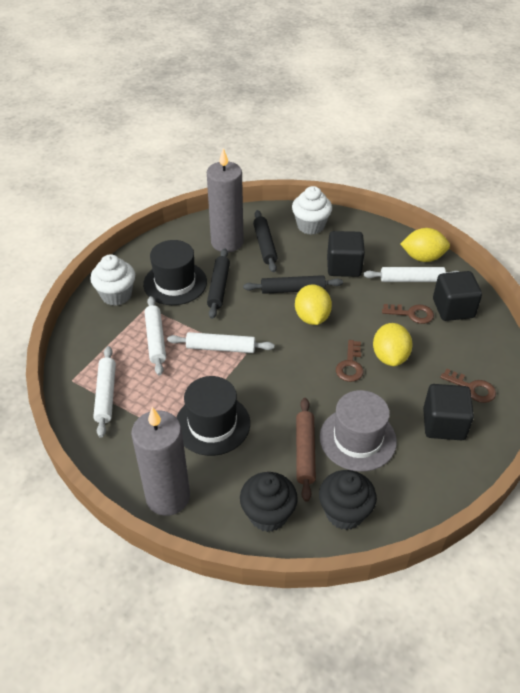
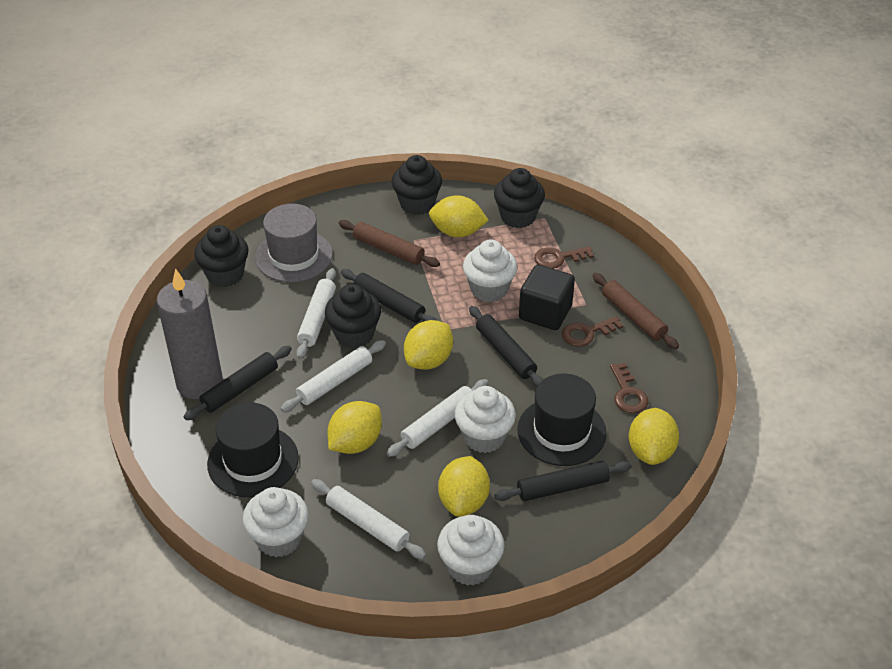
black cube: 3 -> 1
black cupcake: 2 -> 4
black rolling pin: 3 -> 4
brown rolling pin: 1 -> 2
grey candle: 2 -> 1
white cupcake: 2 -> 4
yellow lemon: 3 -> 5

